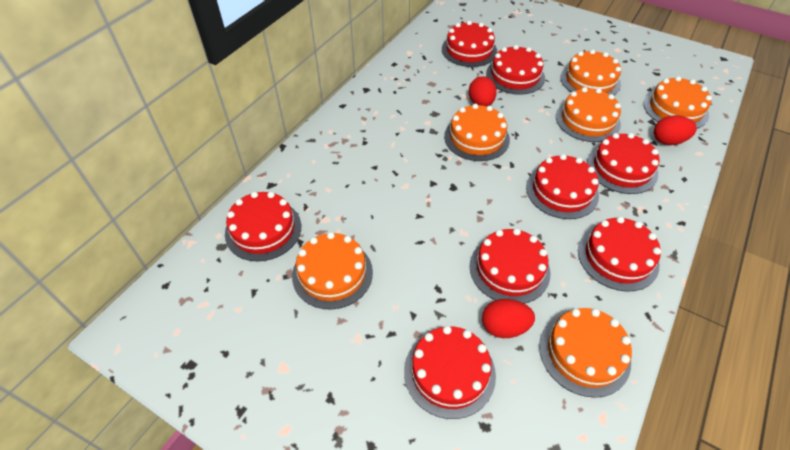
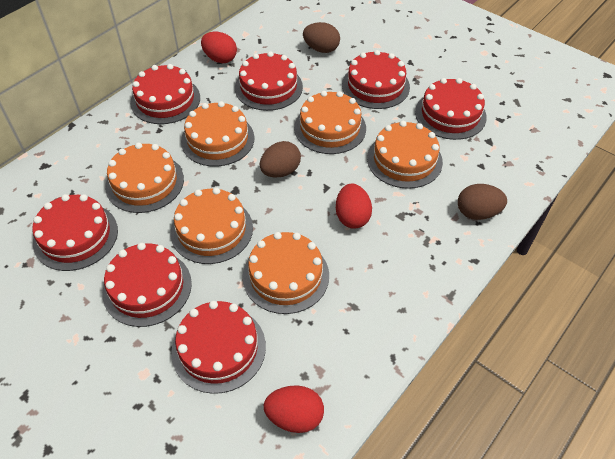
brown egg: 0 -> 3
red cake: 8 -> 7

